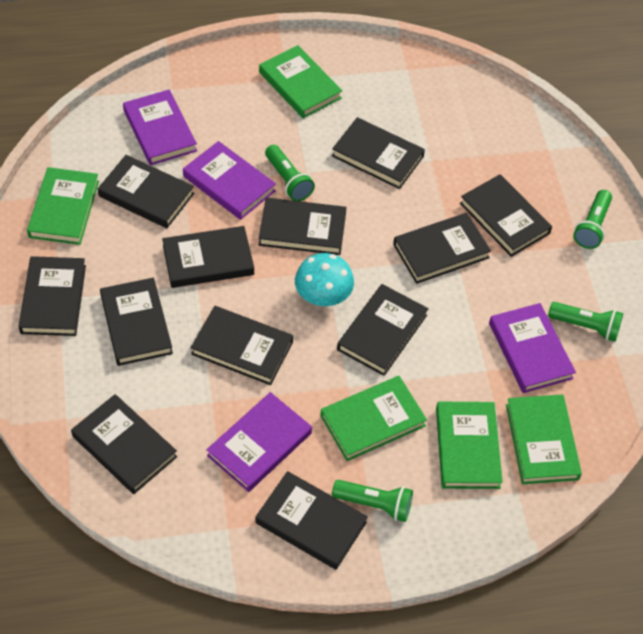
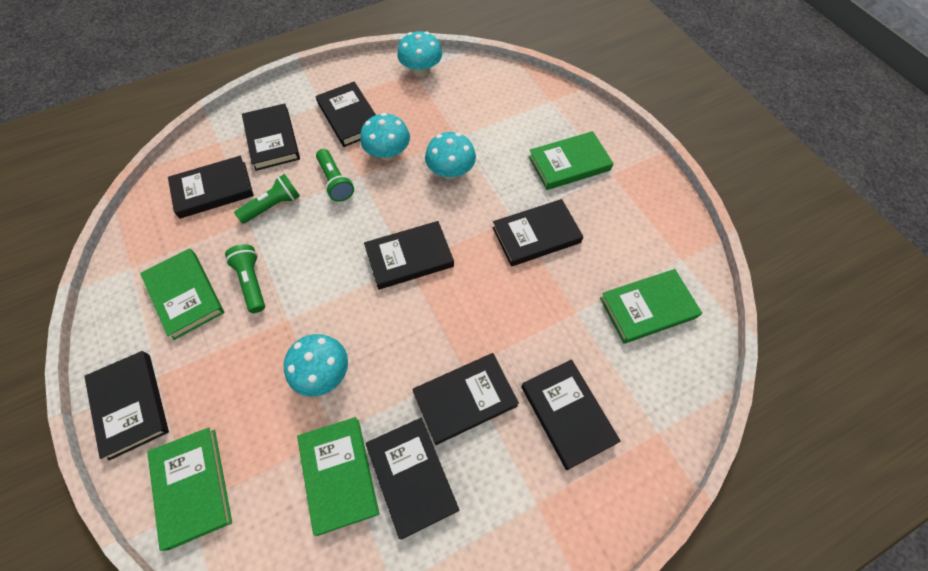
black book: 12 -> 9
green flashlight: 4 -> 3
purple book: 4 -> 0
turquoise mushroom: 1 -> 4

